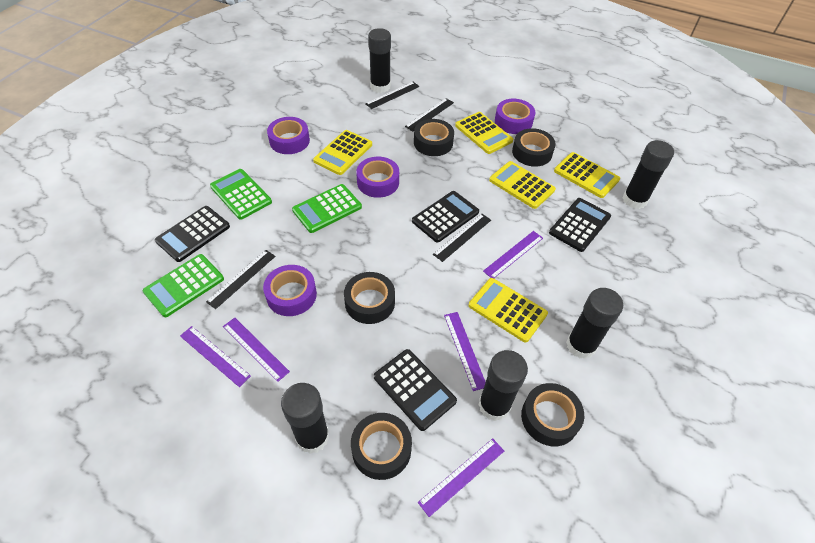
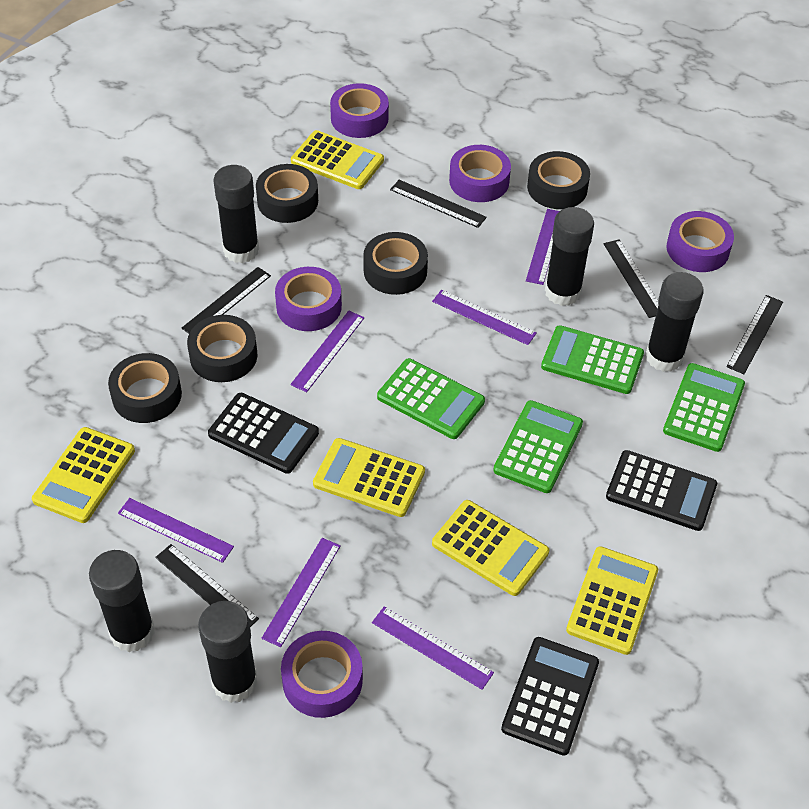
black calculator: 4 -> 3
black ruler: 4 -> 5
green calculator: 3 -> 4
purple ruler: 5 -> 6
purple tape: 4 -> 5

